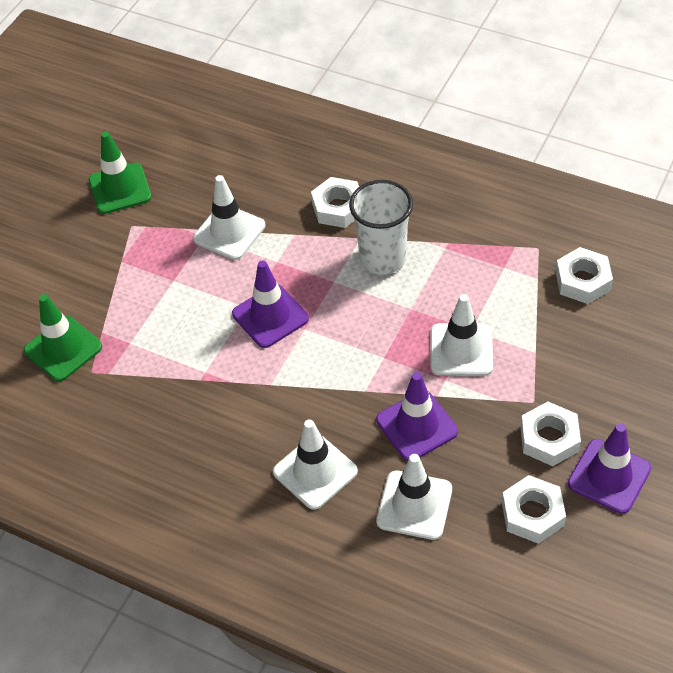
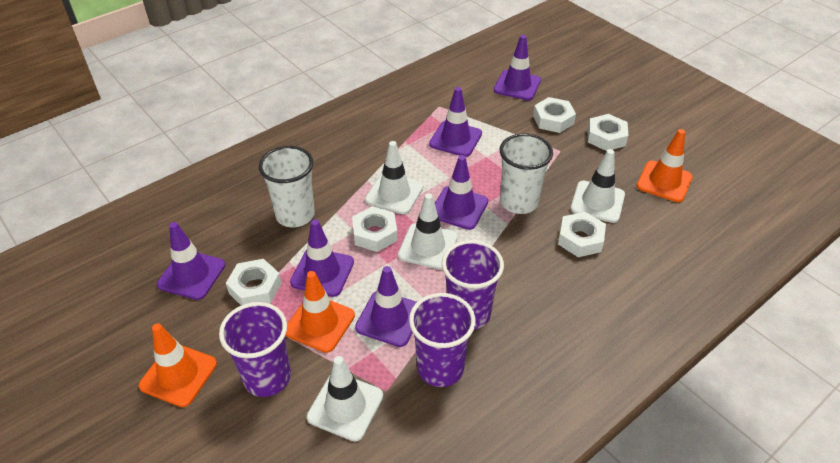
green traffic cone: 2 -> 0
orange traffic cone: 0 -> 3
purple cup: 0 -> 3
purple traffic cone: 3 -> 6
white cup: 1 -> 2
white nut: 4 -> 5

